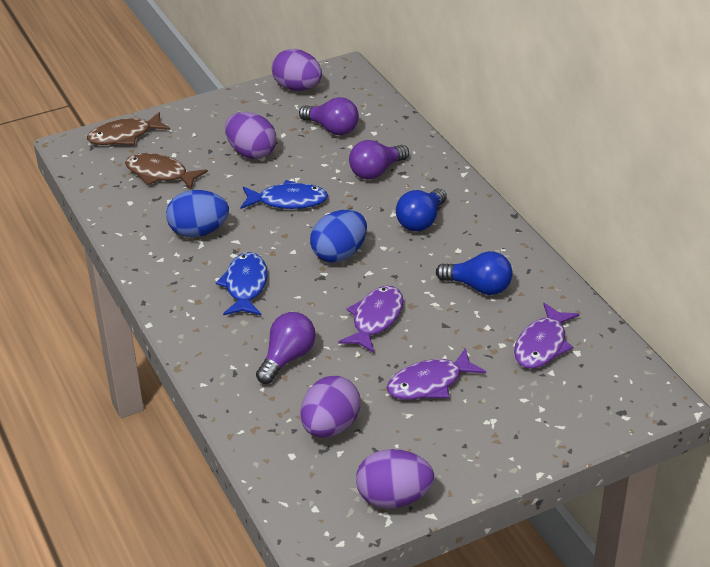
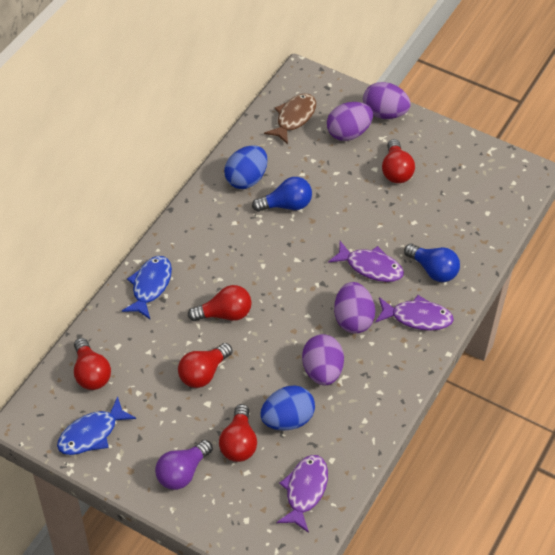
brown fish: 2 -> 1
purple light bulb: 3 -> 1
red light bulb: 0 -> 5

